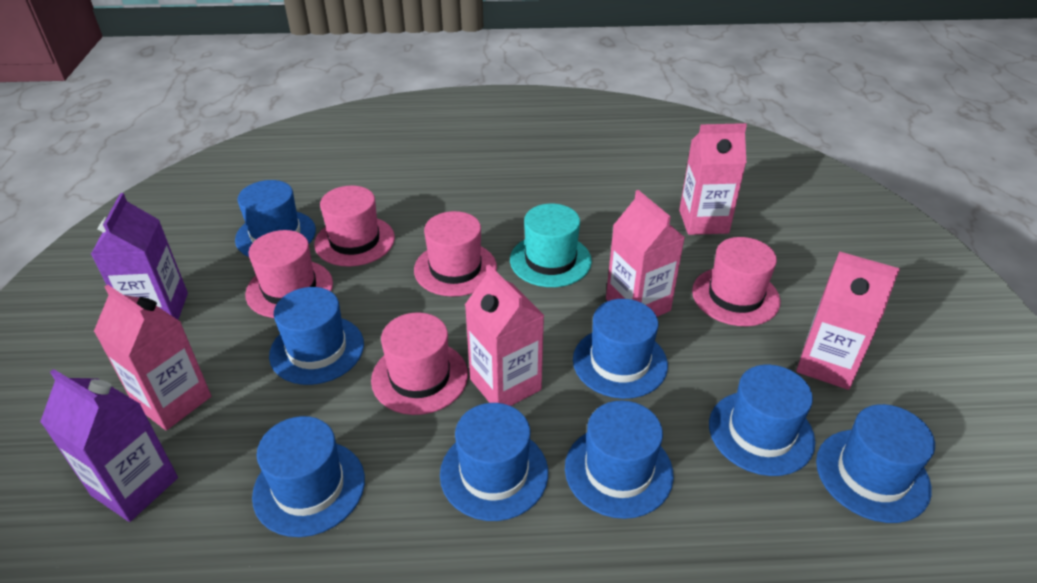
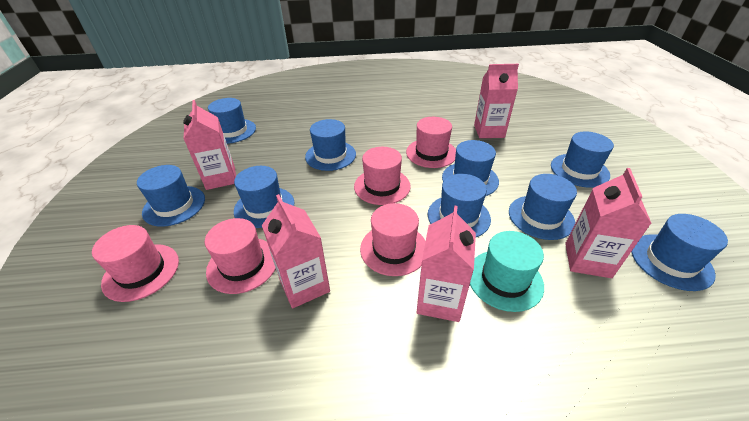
blue hat: 8 -> 9
purple carton: 2 -> 0

